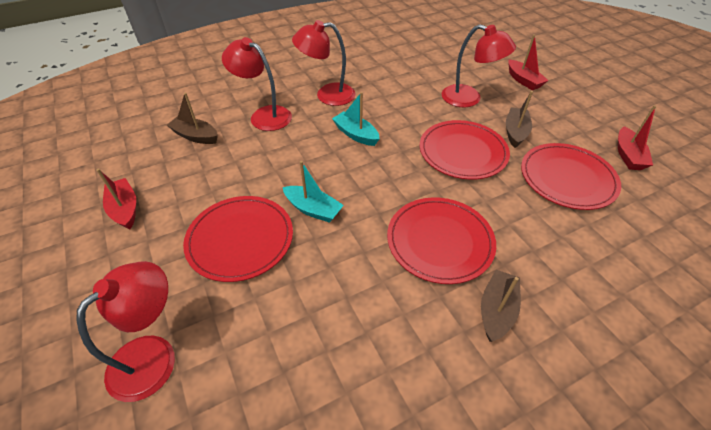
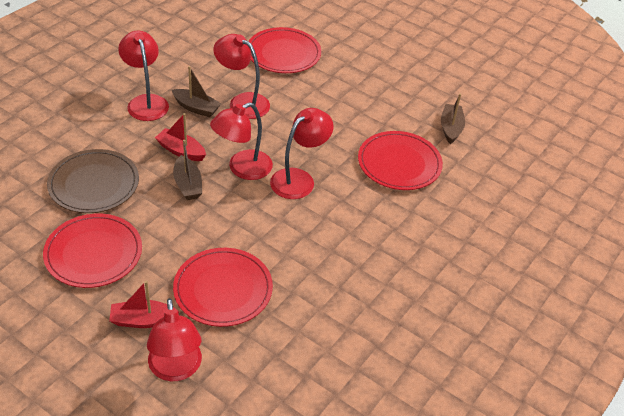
brown plate: 0 -> 1
red boat: 3 -> 2
red lamp: 4 -> 5
turquoise boat: 2 -> 0

